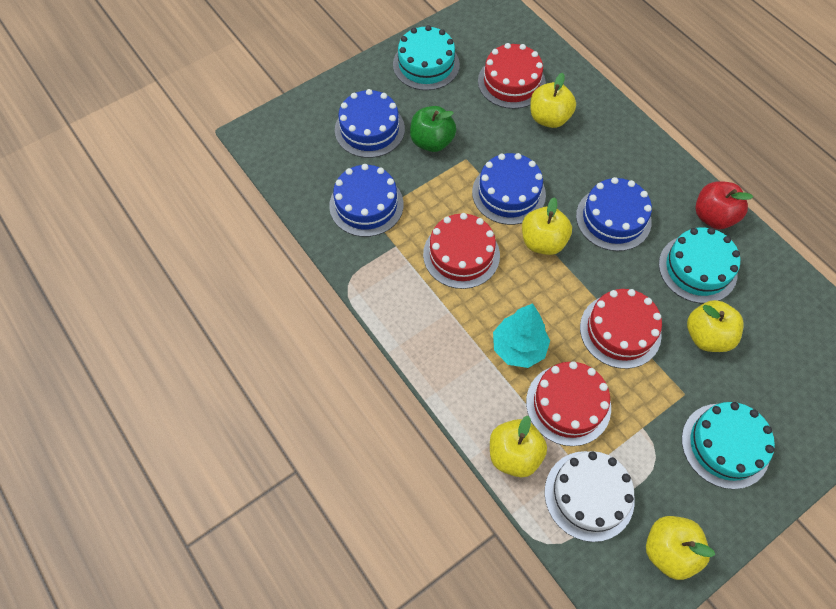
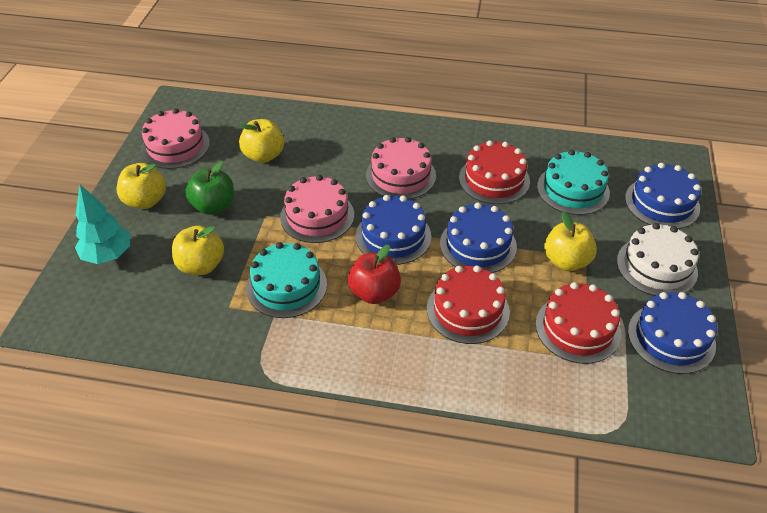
pink cake: 0 -> 3
red cake: 4 -> 3
turquoise cake: 3 -> 2
yellow apple: 5 -> 4

